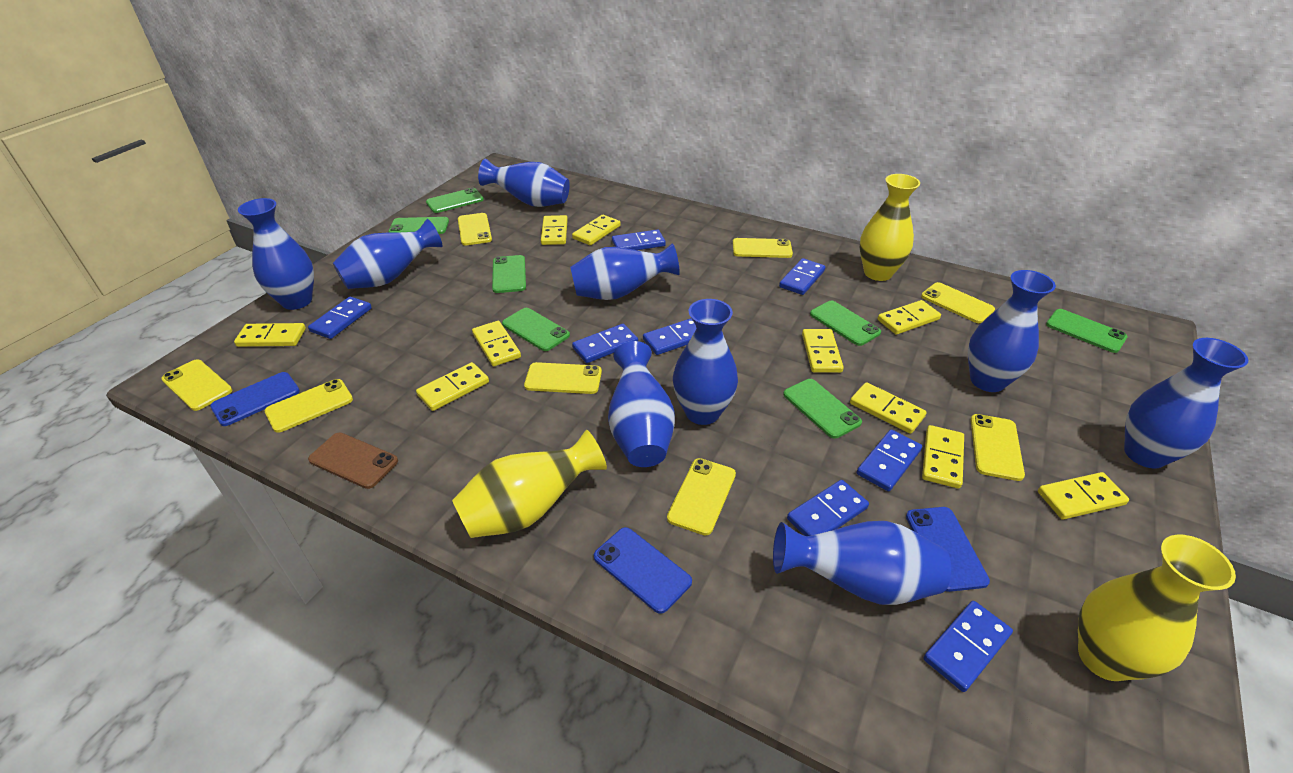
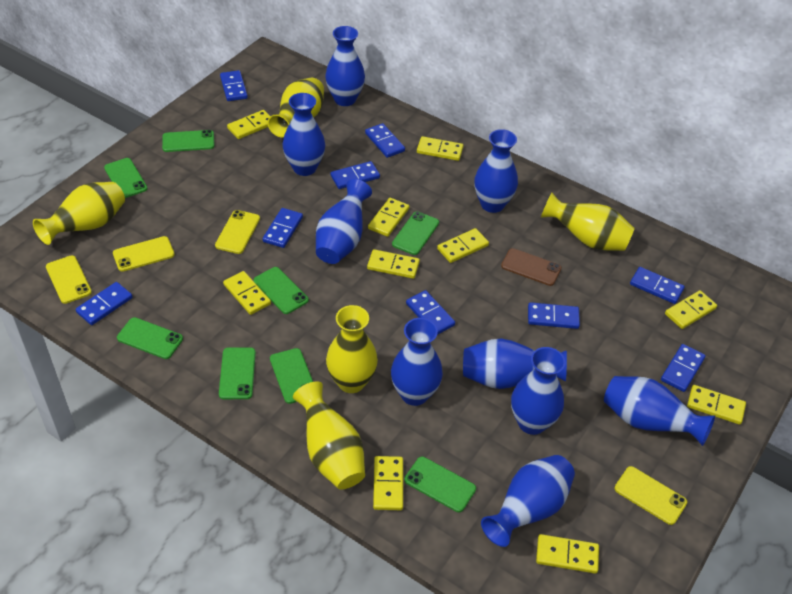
blue domino: 8 -> 9
blue phone: 3 -> 0
green phone: 7 -> 8
yellow phone: 8 -> 4
yellow vase: 3 -> 5

